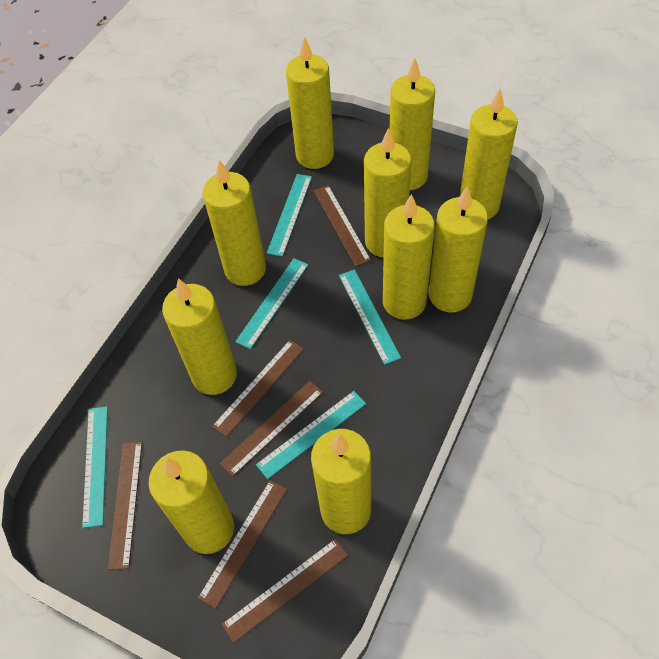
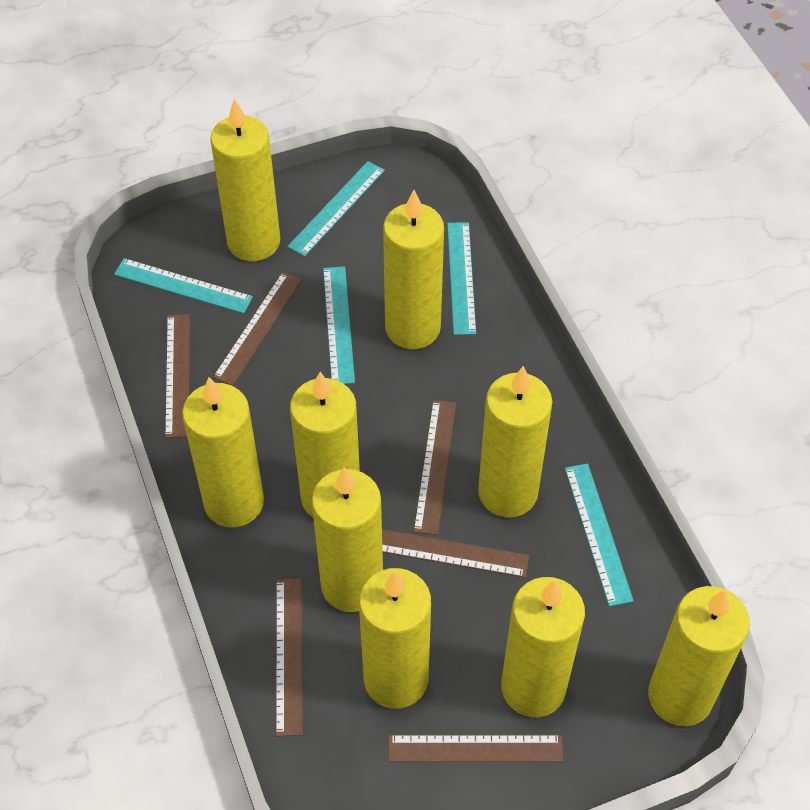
yellow candle: 10 -> 9

